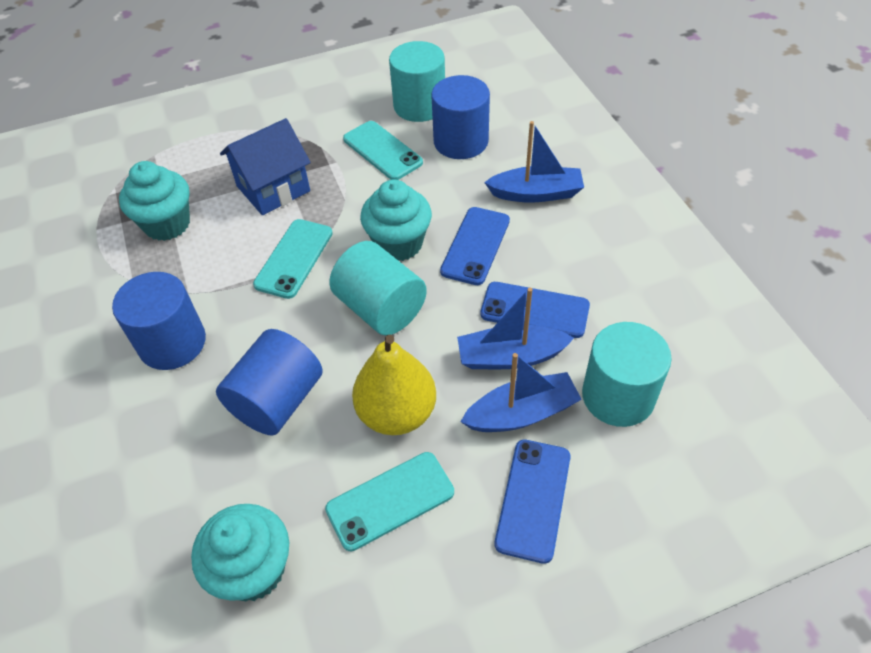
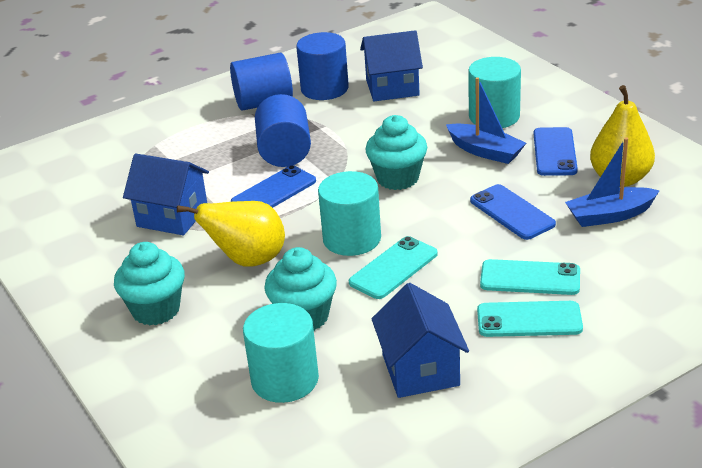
blue boat: 3 -> 2
blue house: 1 -> 3
yellow pear: 1 -> 2

